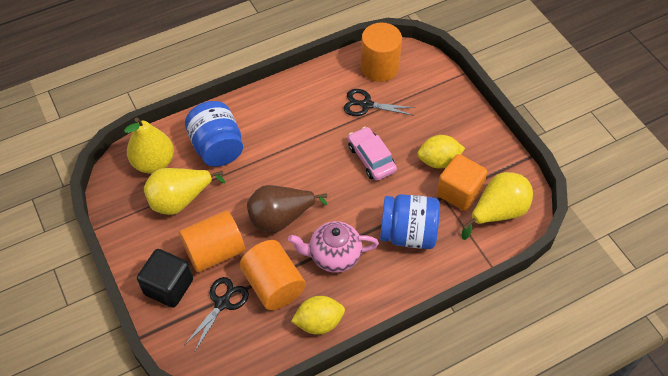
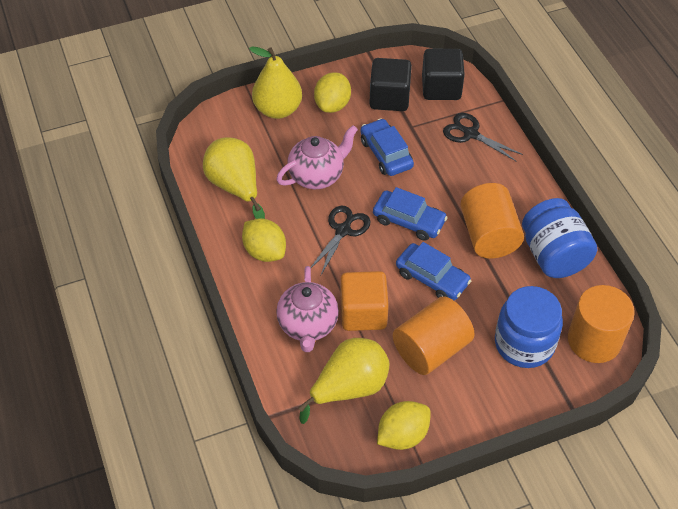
black cube: 1 -> 2
blue car: 0 -> 3
brown pear: 1 -> 0
pink car: 1 -> 0
pink teapot: 1 -> 2
yellow lemon: 2 -> 3

